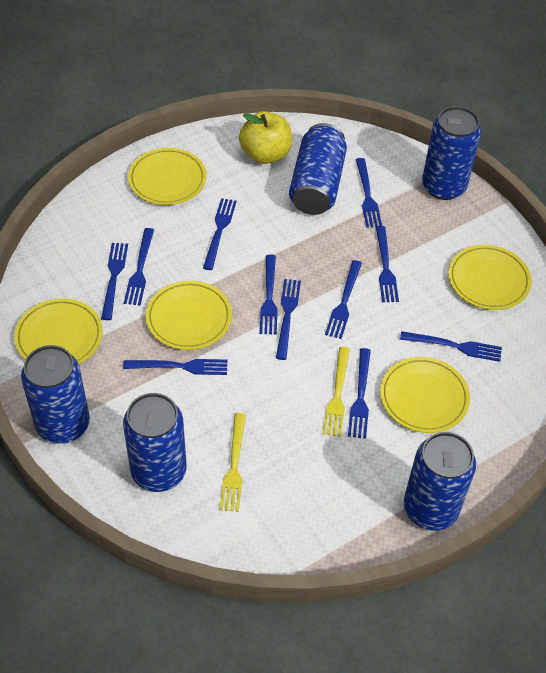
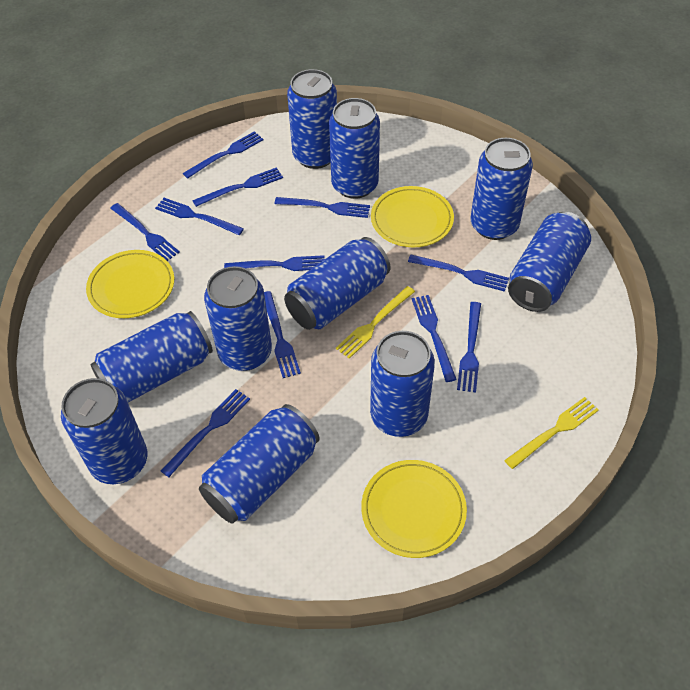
blue can: 5 -> 10
yellow apple: 1 -> 0
yellow plate: 5 -> 3

